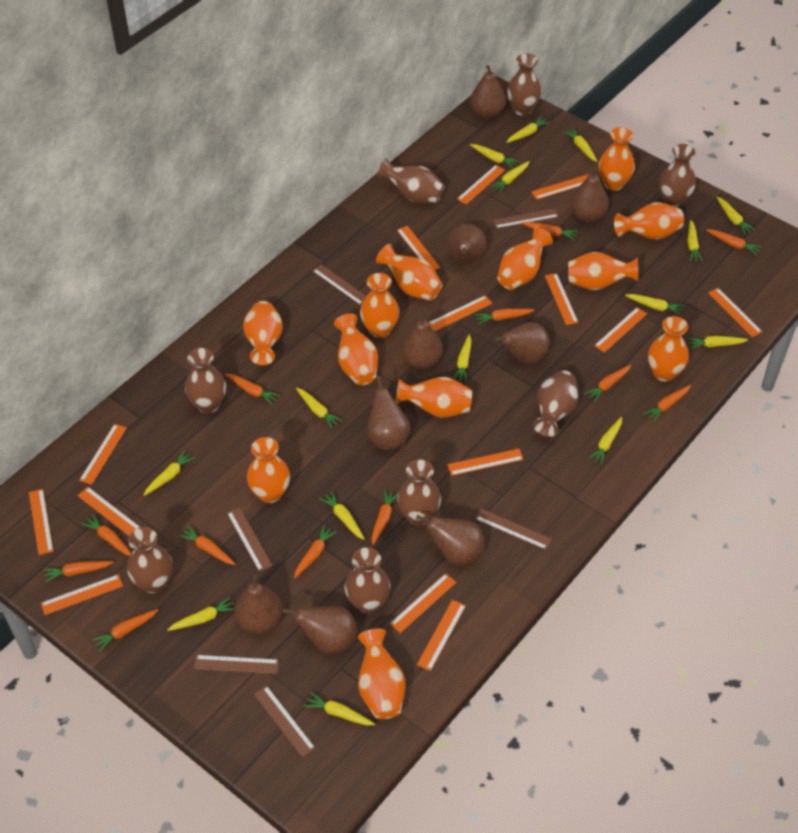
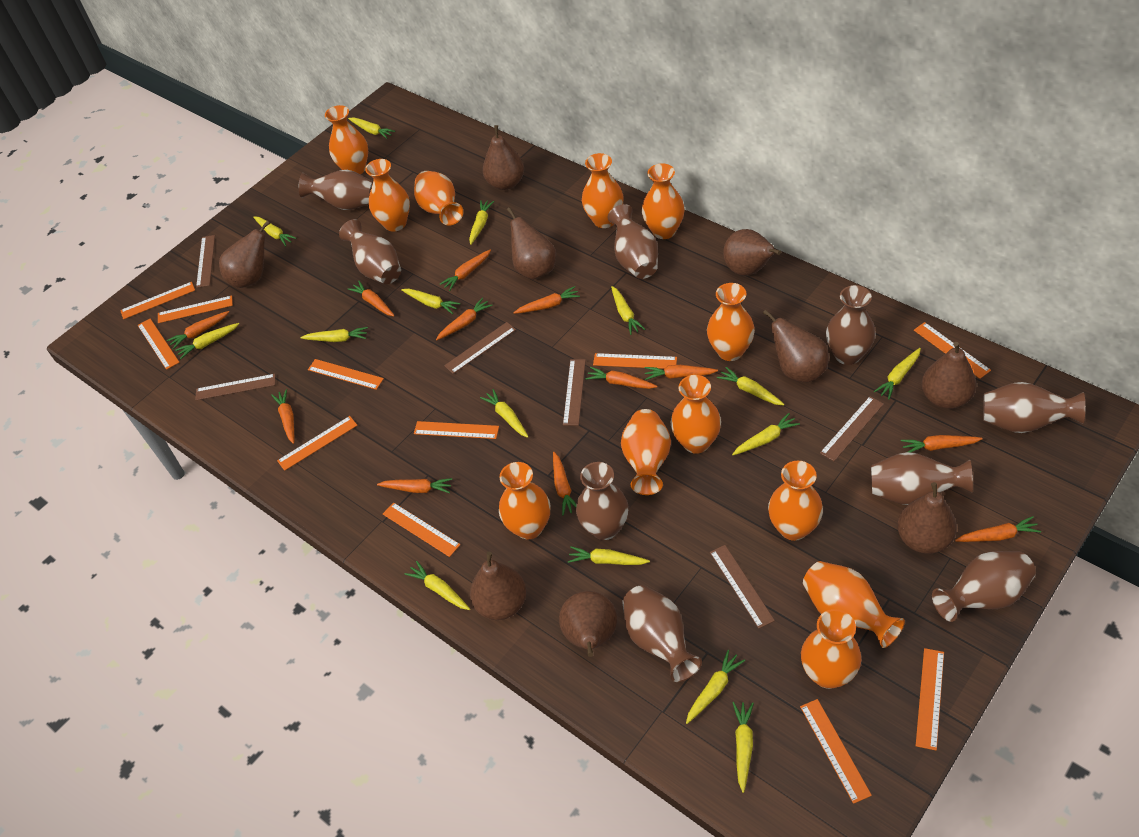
brown vase: 8 -> 9
orange ruler: 14 -> 11

